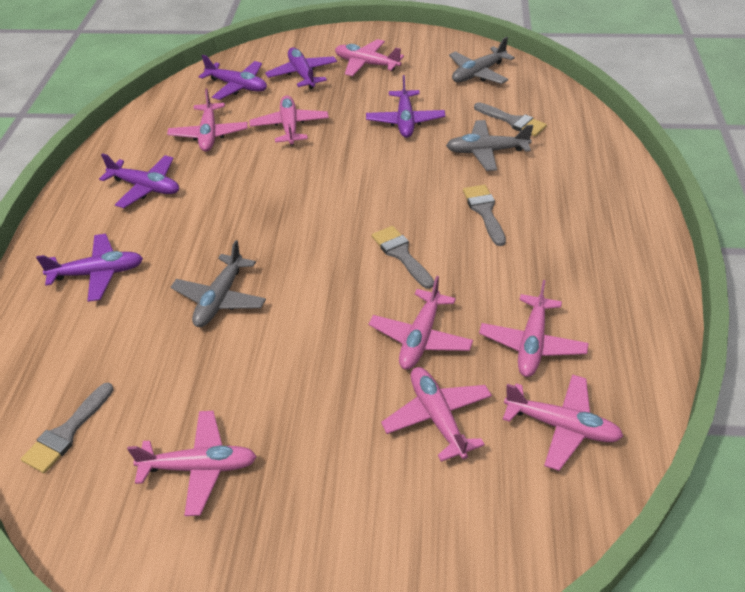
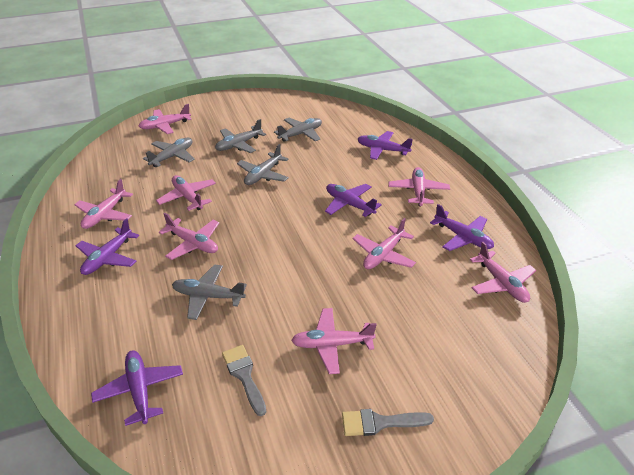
grey brush: 4 -> 2
grey plane: 3 -> 5

